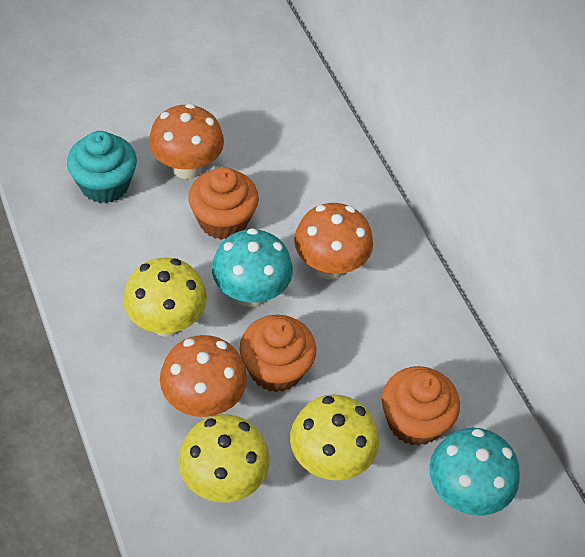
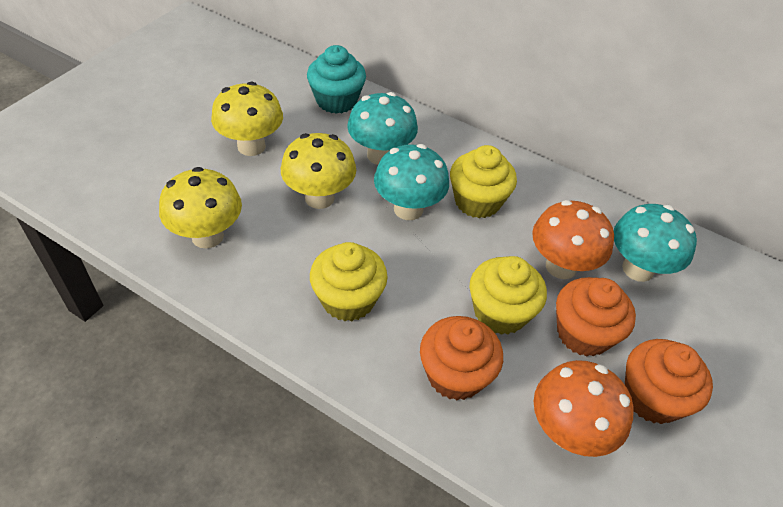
orange mushroom: 3 -> 2
turquoise mushroom: 2 -> 3
yellow cupcake: 0 -> 3

